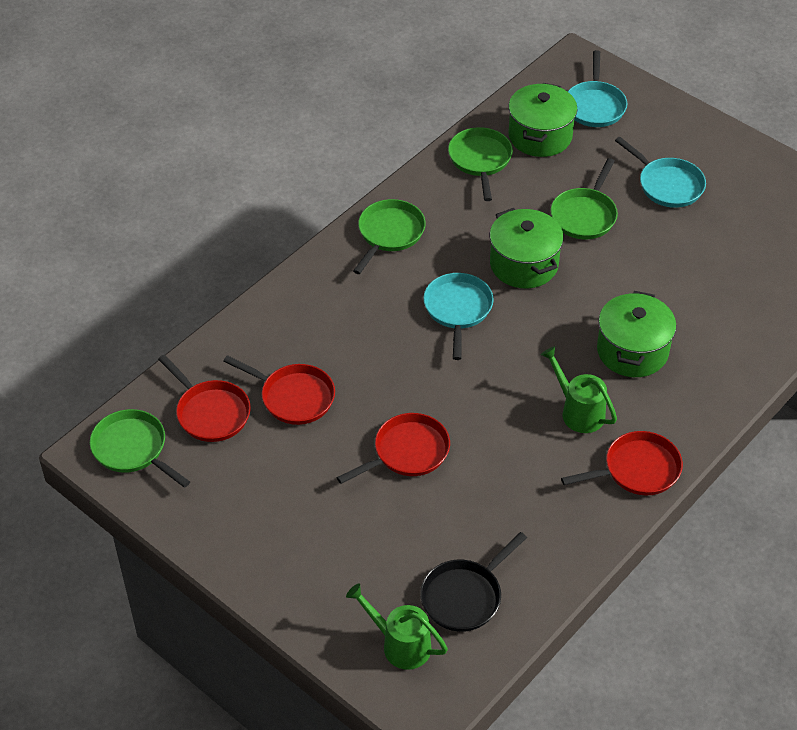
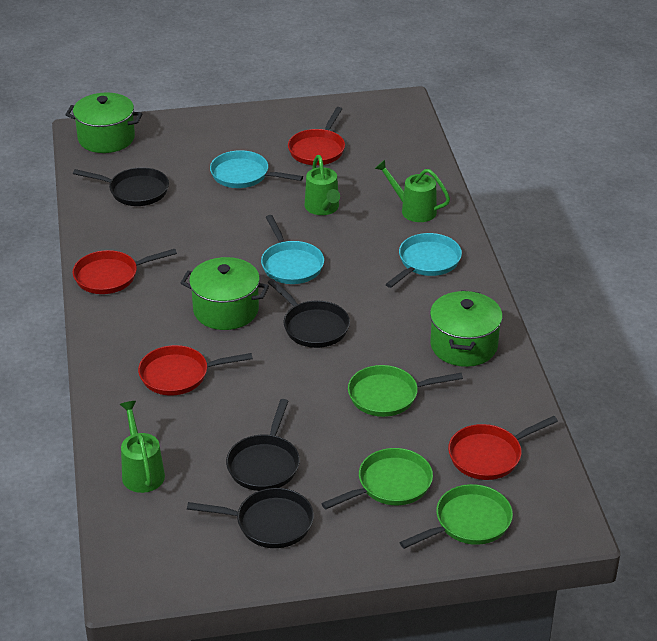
black pan: 1 -> 4
green pan: 4 -> 3
green watering can: 2 -> 3

